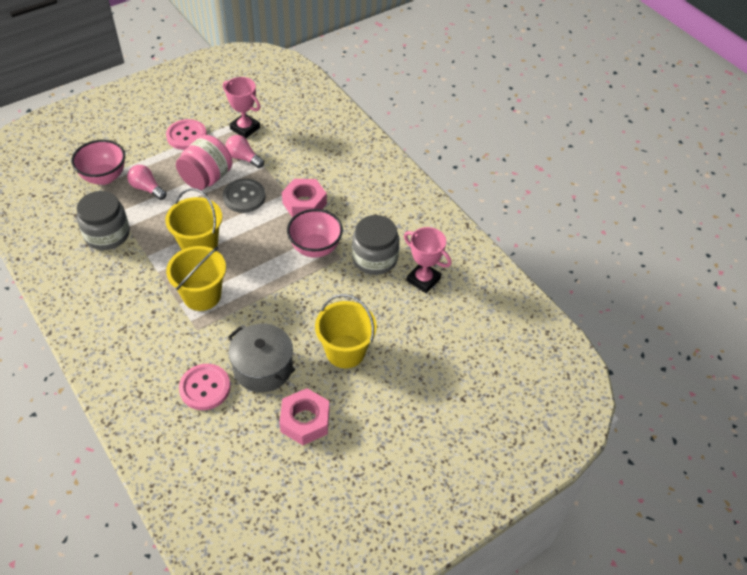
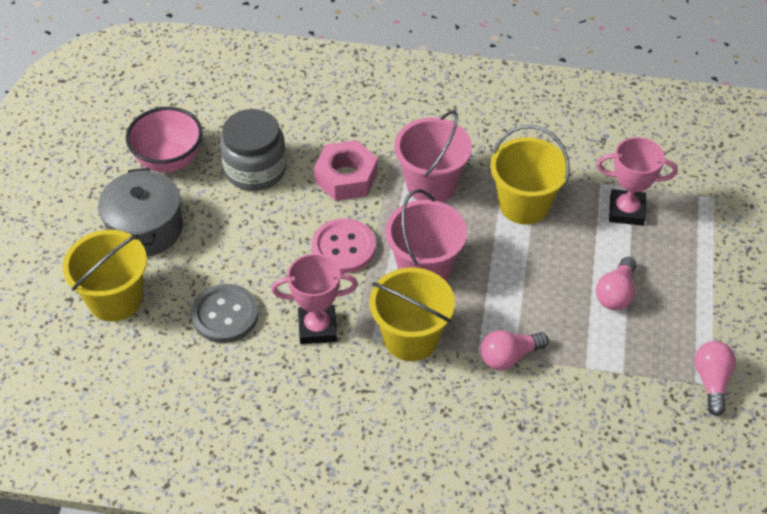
grey jar: 2 -> 1
pink bowl: 2 -> 1
pink bucket: 0 -> 2
pink button: 2 -> 1
pink jar: 1 -> 0
pink light bulb: 2 -> 3
pink nut: 2 -> 1

